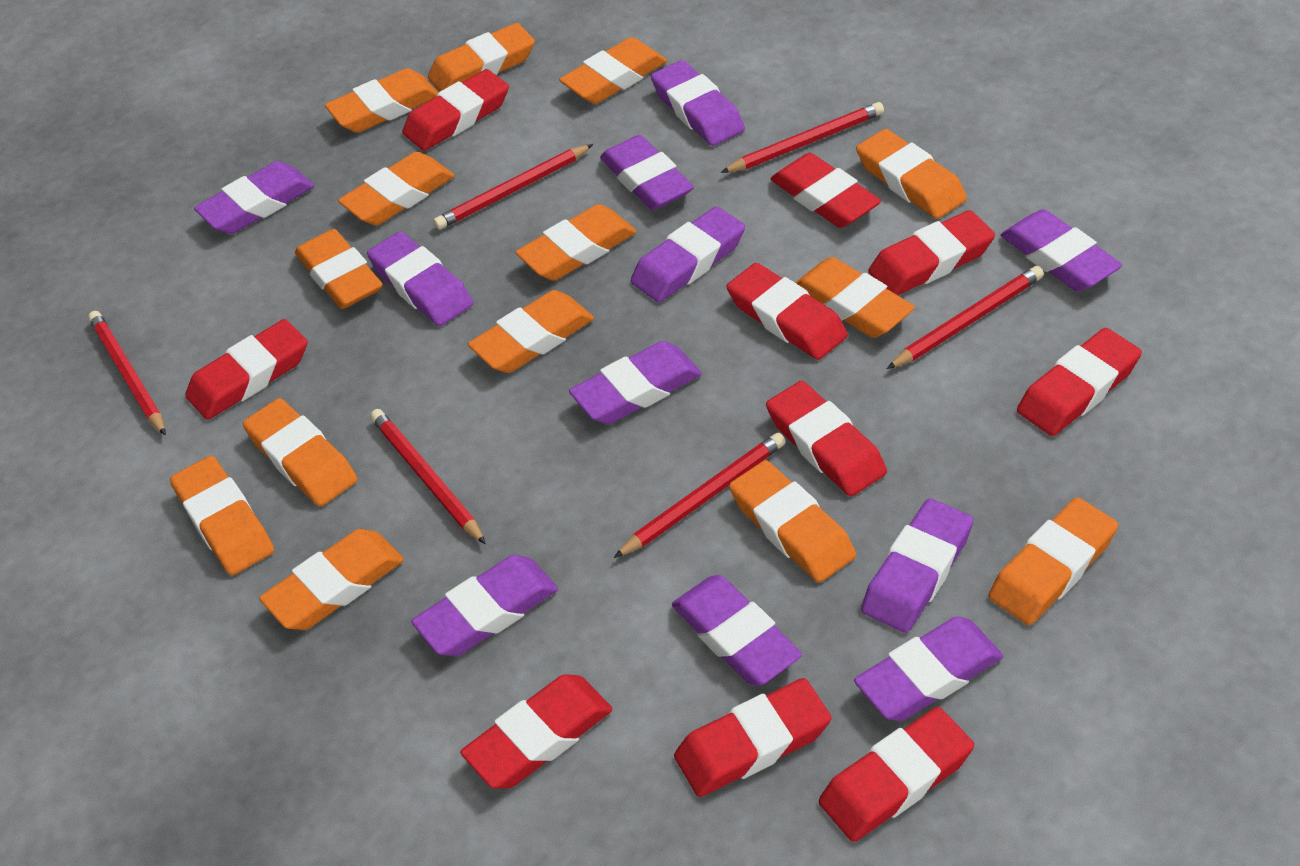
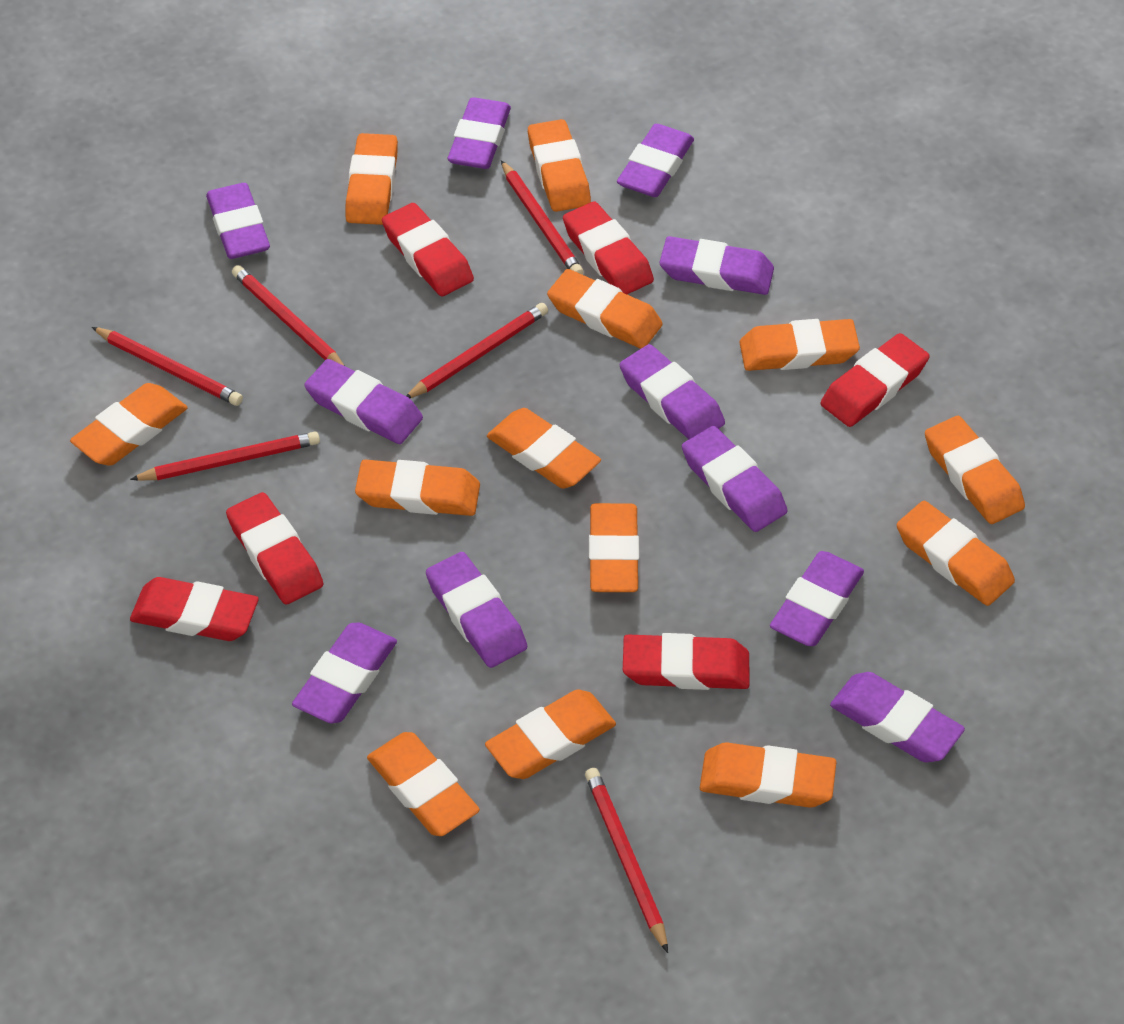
orange eraser: 14 -> 13
red eraser: 10 -> 6

